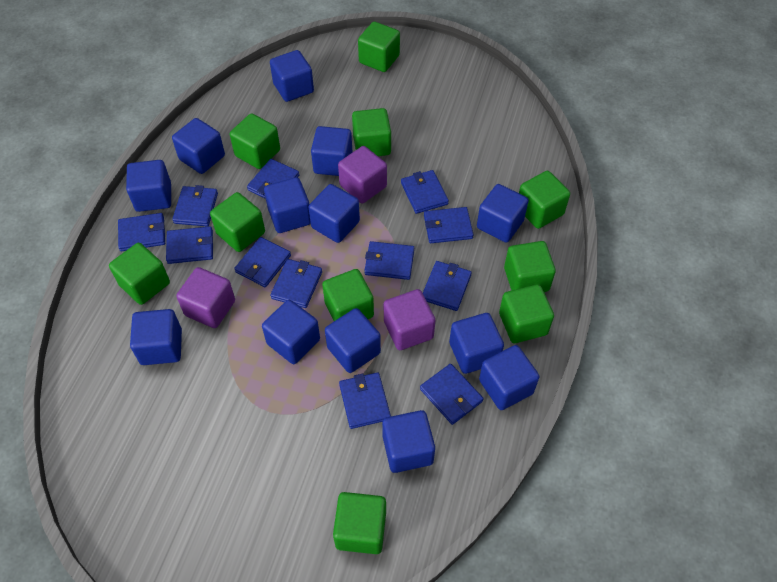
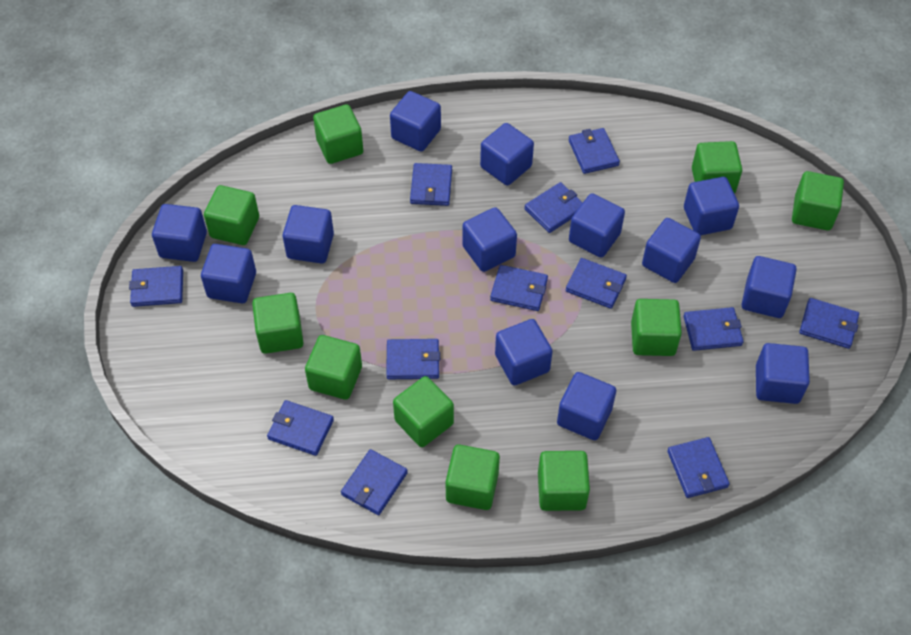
purple cube: 3 -> 0

